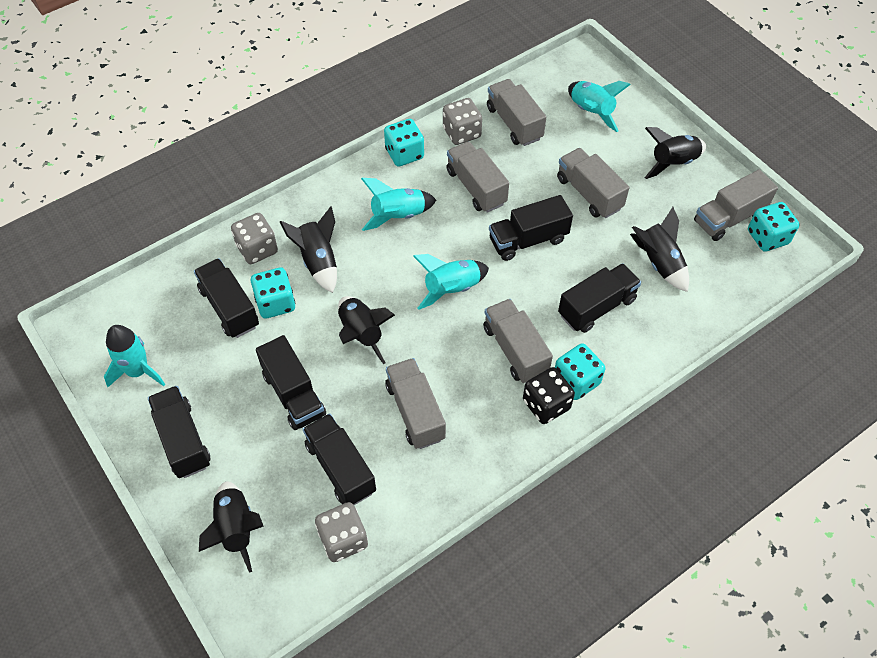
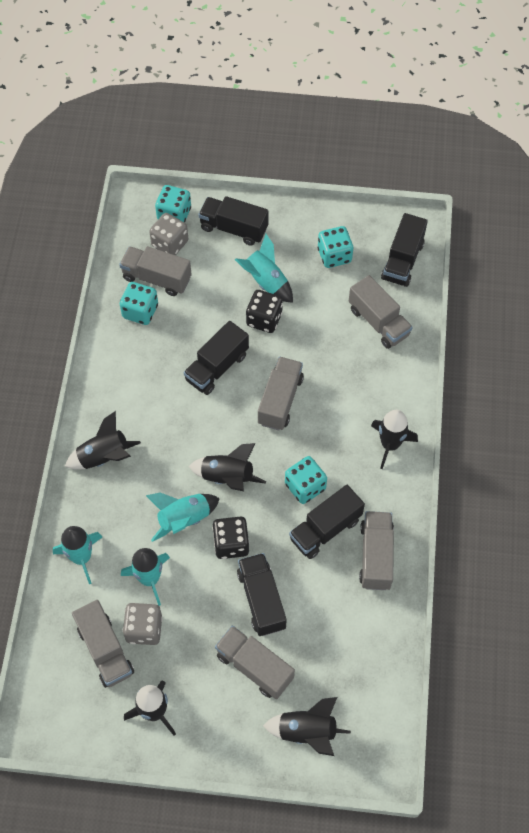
black dice: 1 -> 2
black truck: 6 -> 5
grey dice: 3 -> 2

